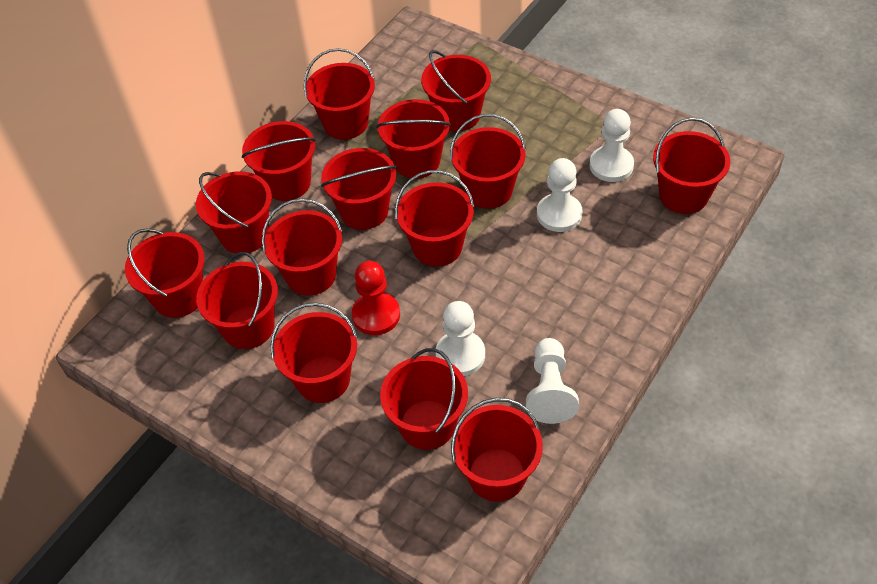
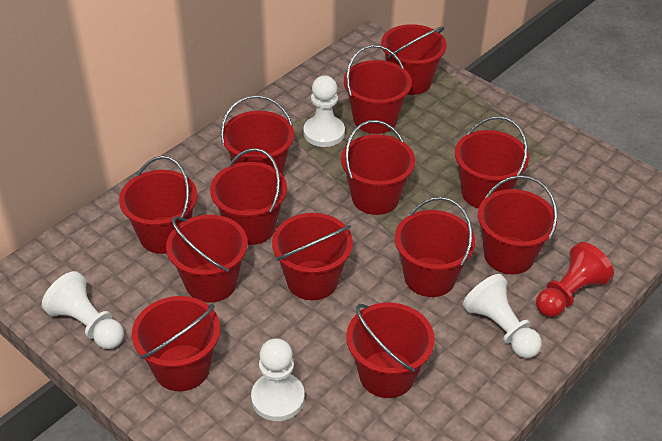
red bucket: 15 -> 13

